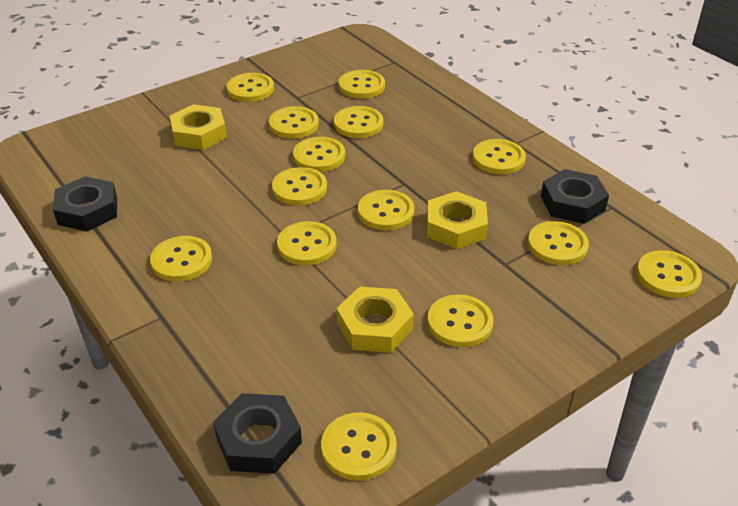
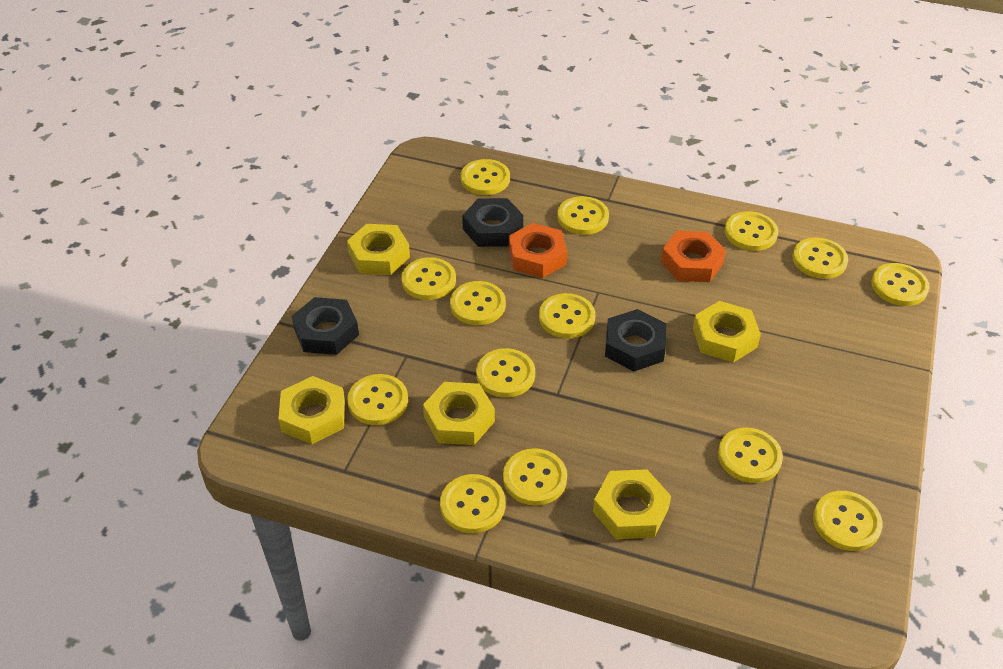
orange nut: 0 -> 2
yellow nut: 3 -> 5

